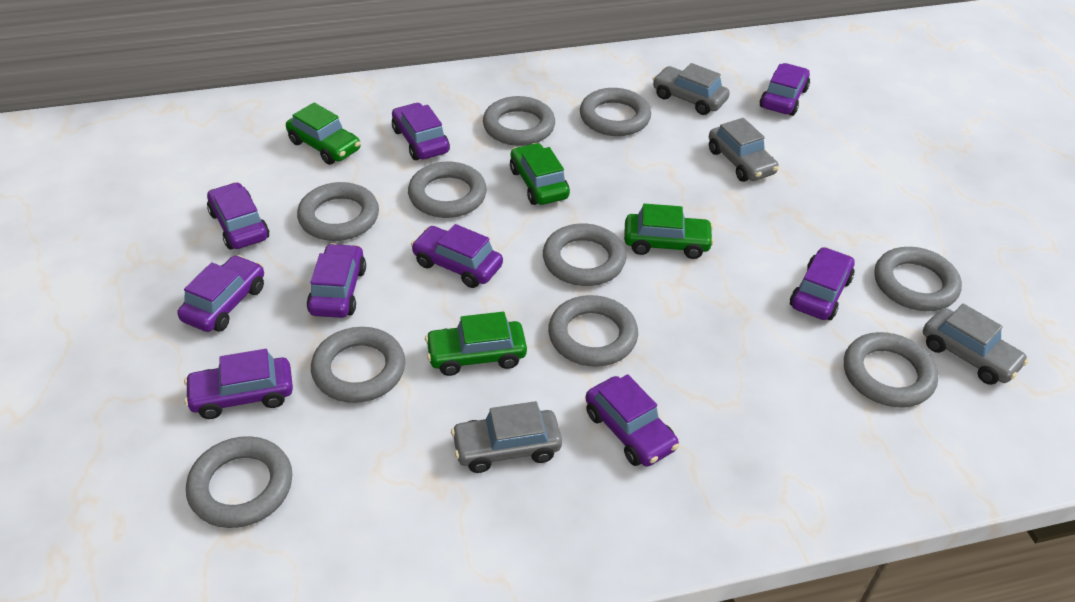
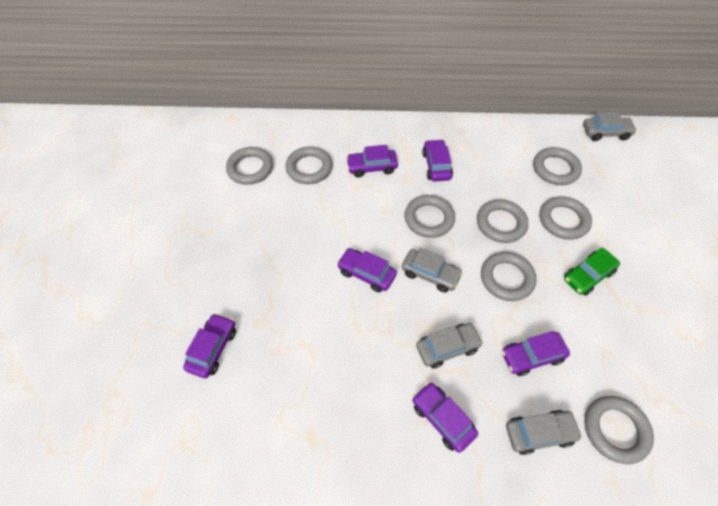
green car: 4 -> 1
grey ring: 10 -> 8
purple car: 9 -> 6

